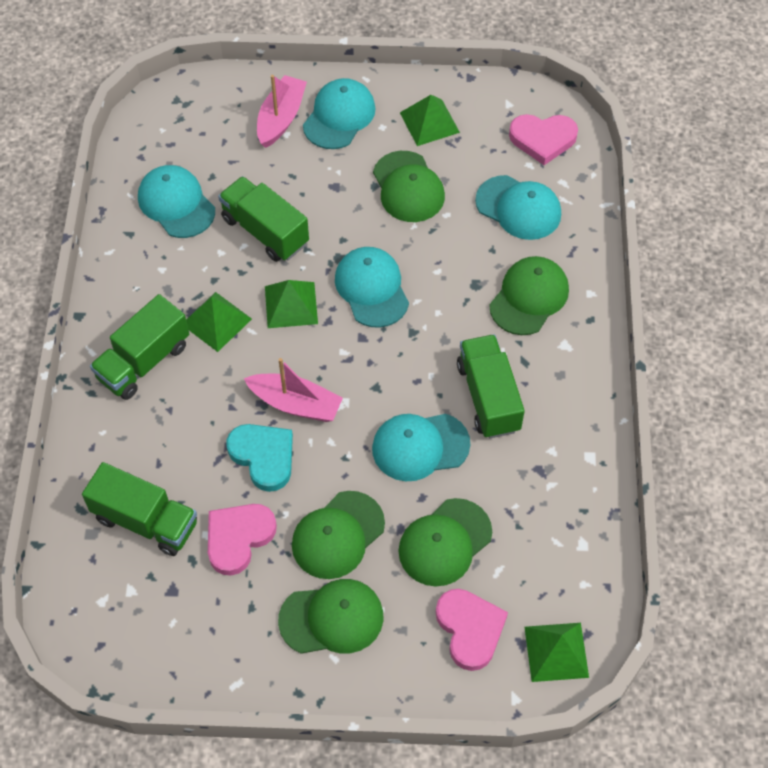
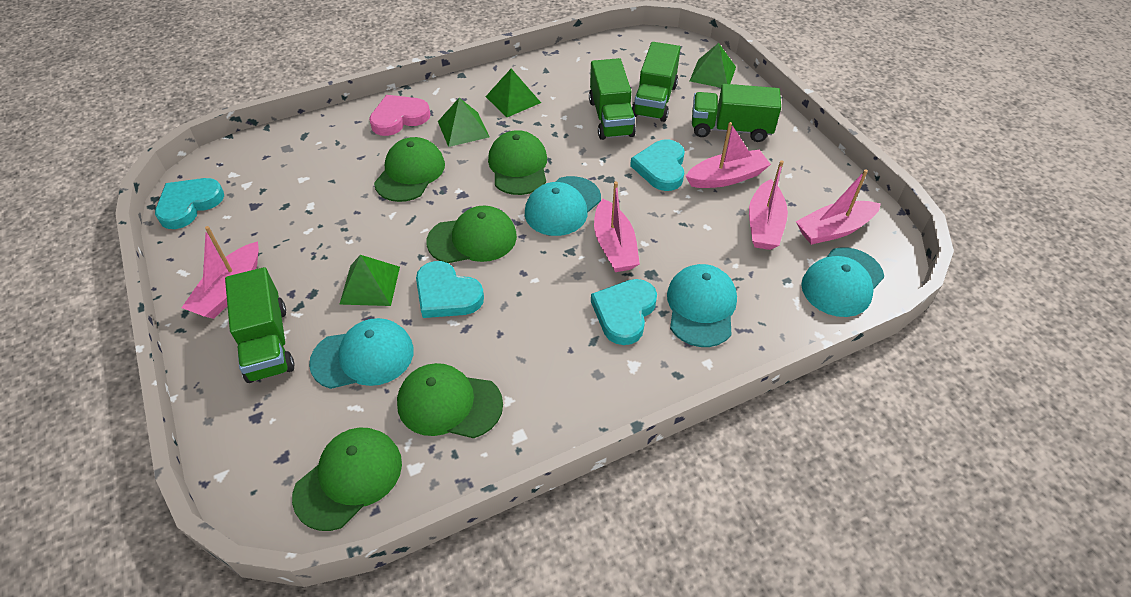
pink boat: 2 -> 5
pink heart: 3 -> 1
turquoise cap: 5 -> 4
turquoise heart: 1 -> 4

